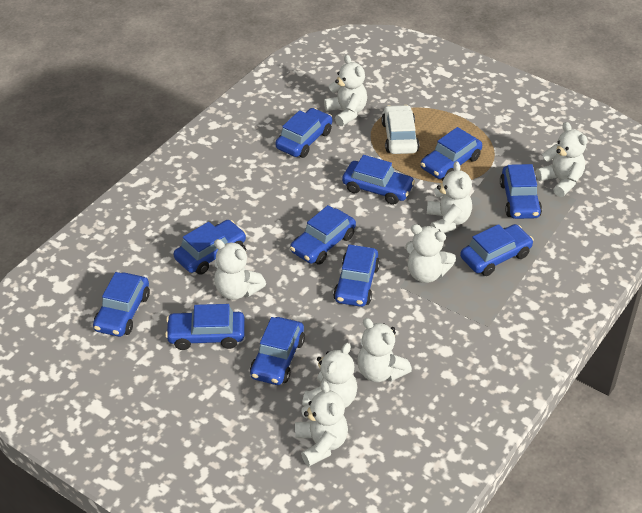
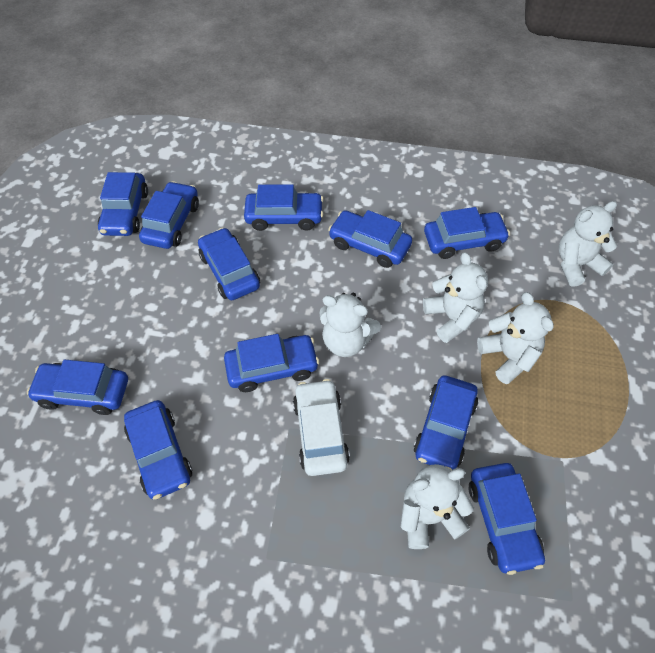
white teddy bear: 8 -> 5

